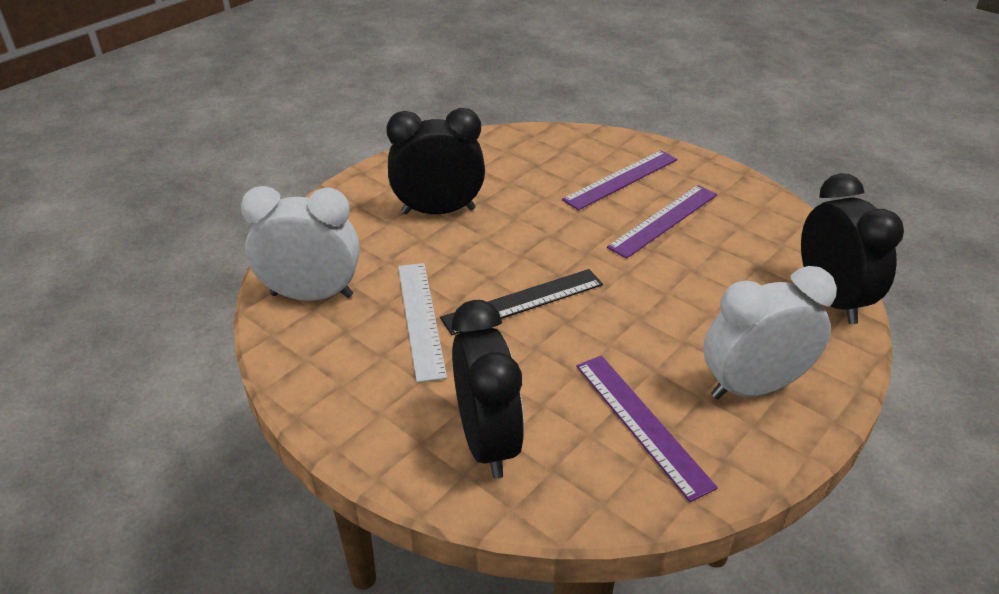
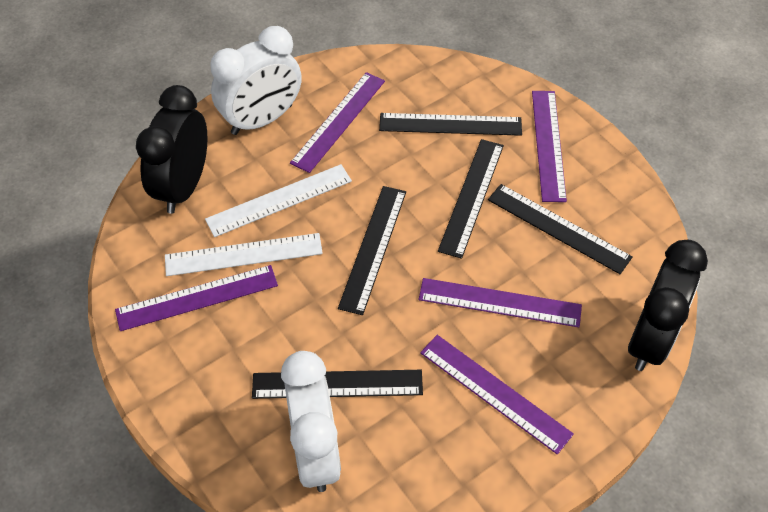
black clock: 3 -> 2
black ruler: 1 -> 5
purple ruler: 3 -> 5
white ruler: 1 -> 2

